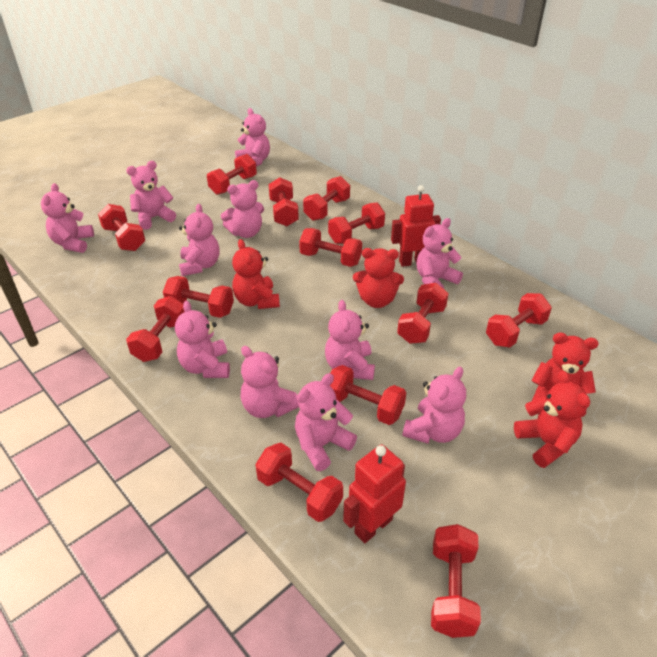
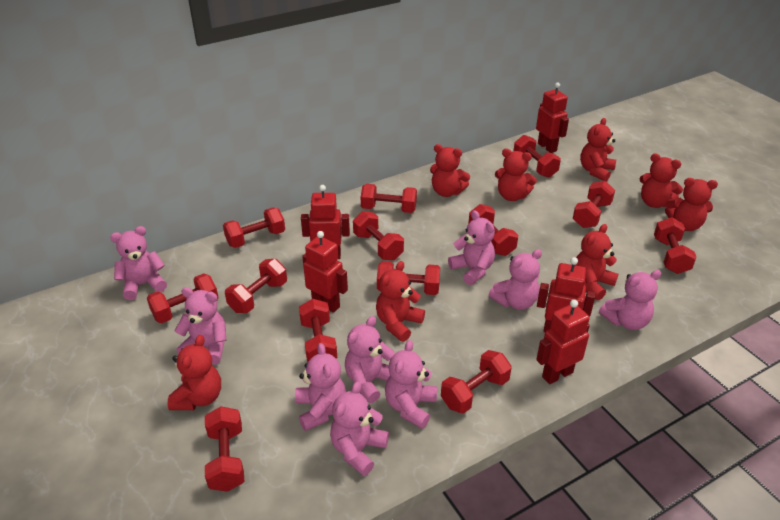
pink teddy bear: 11 -> 9
red robot: 2 -> 5
red teddy bear: 4 -> 8

